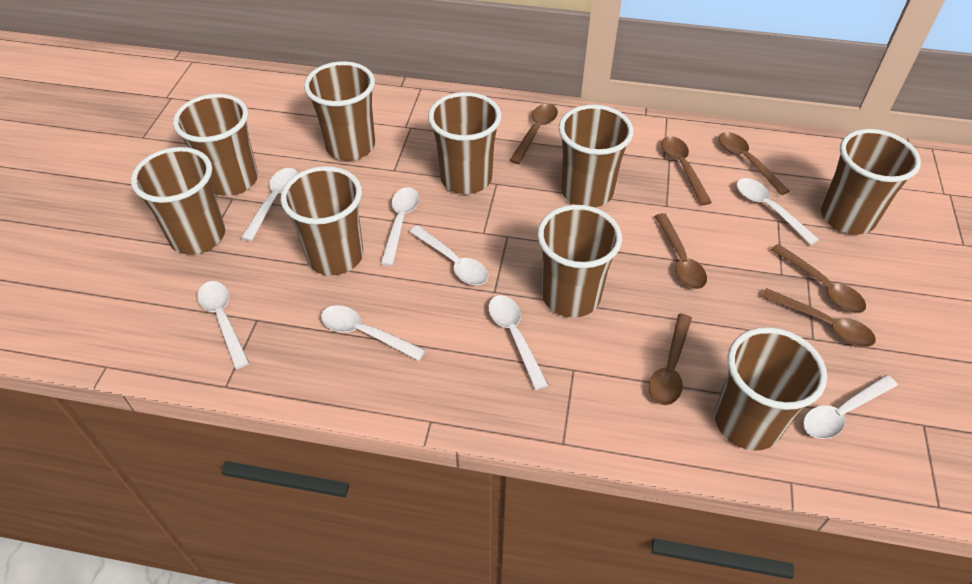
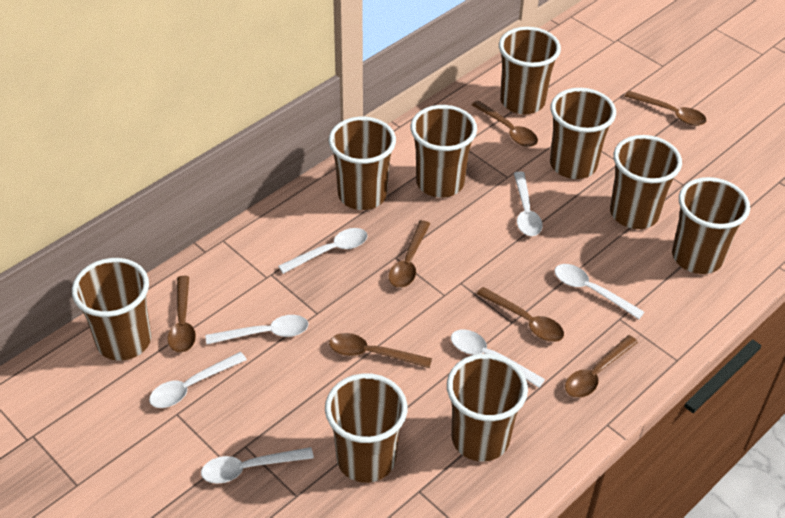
white spoon: 8 -> 7

